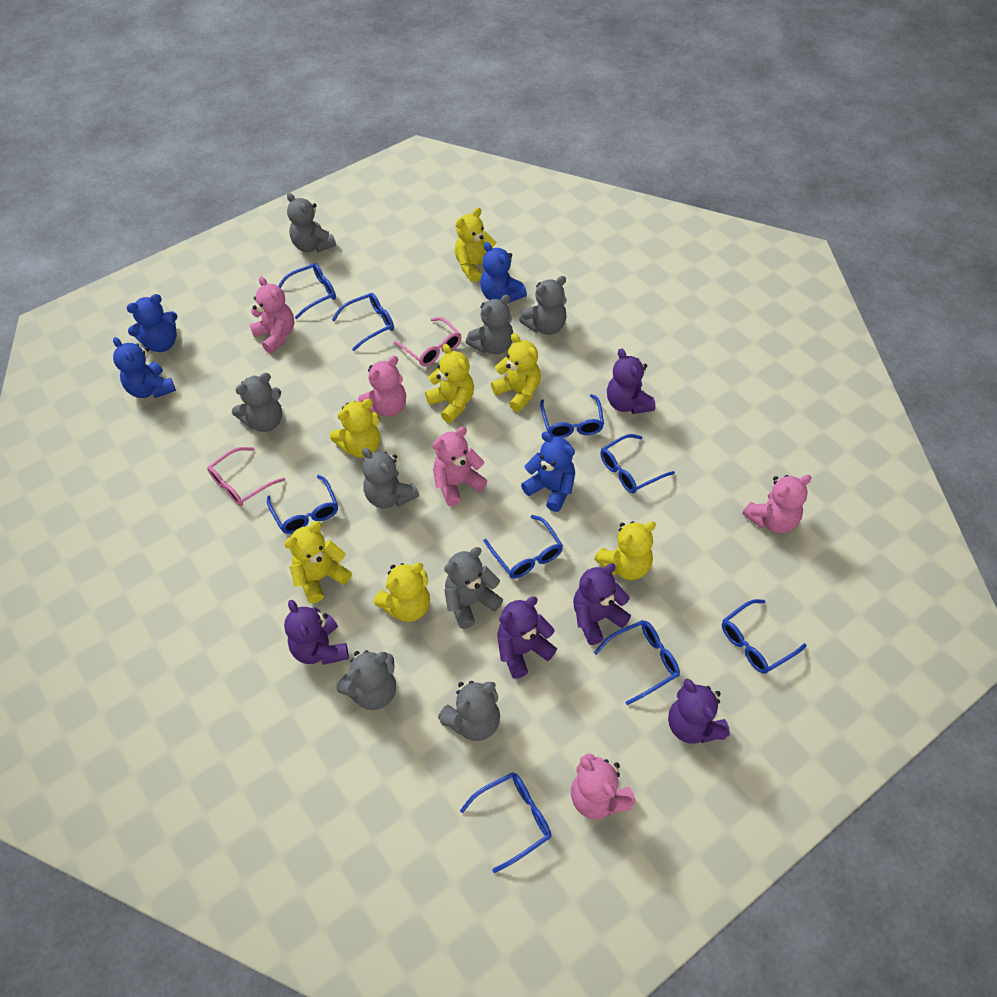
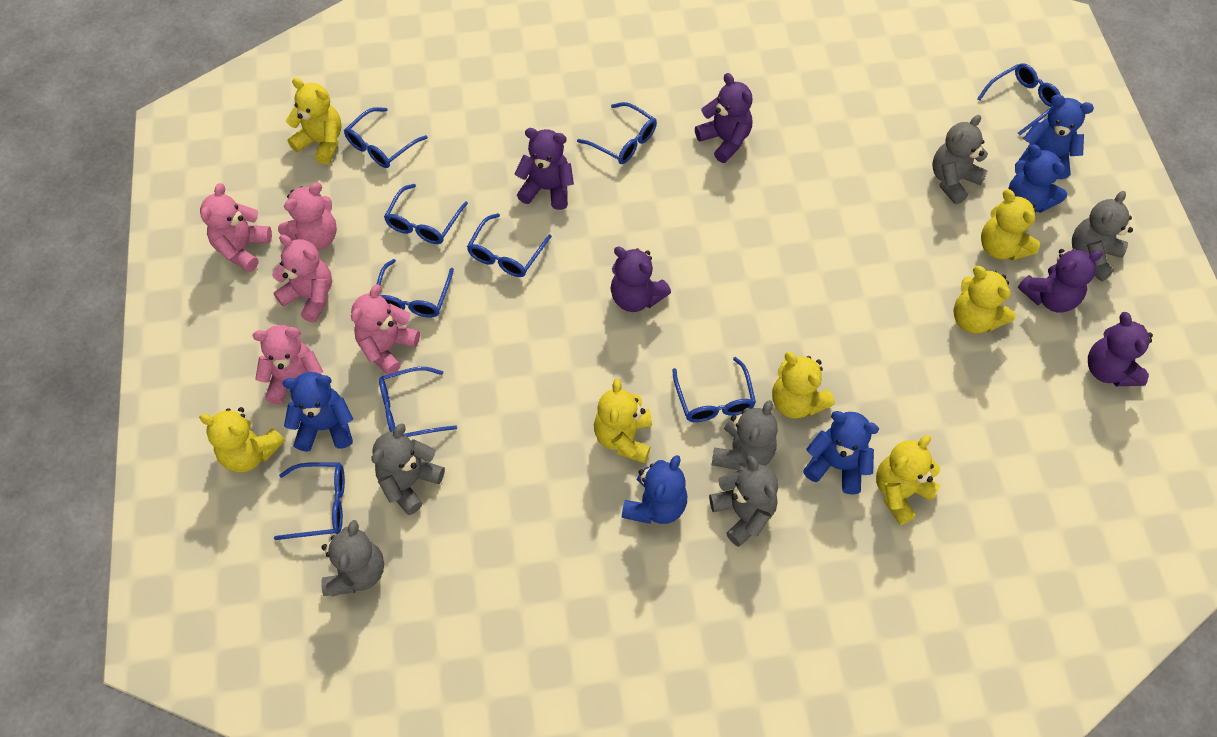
blue teddy bear: 4 -> 5
grey teddy bear: 8 -> 6
pink glasses: 2 -> 0

